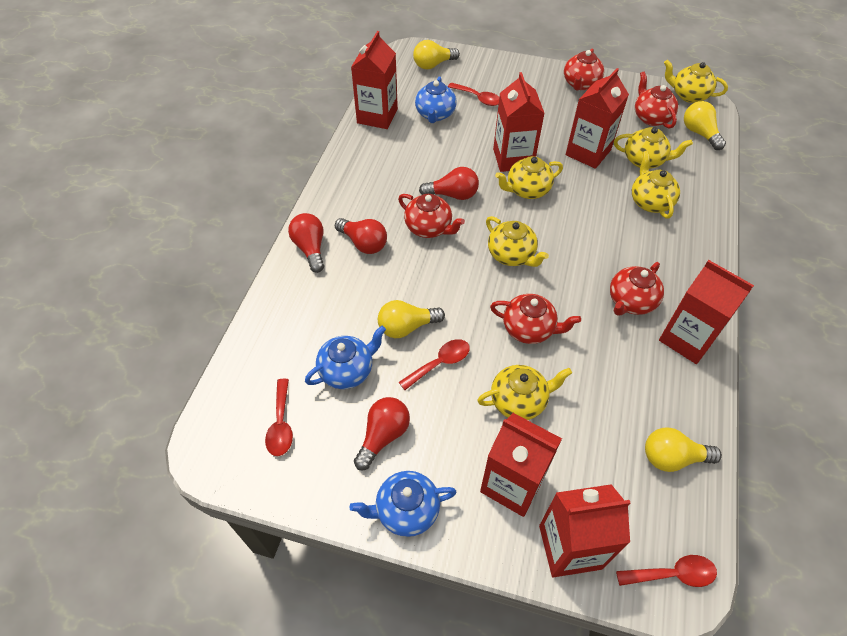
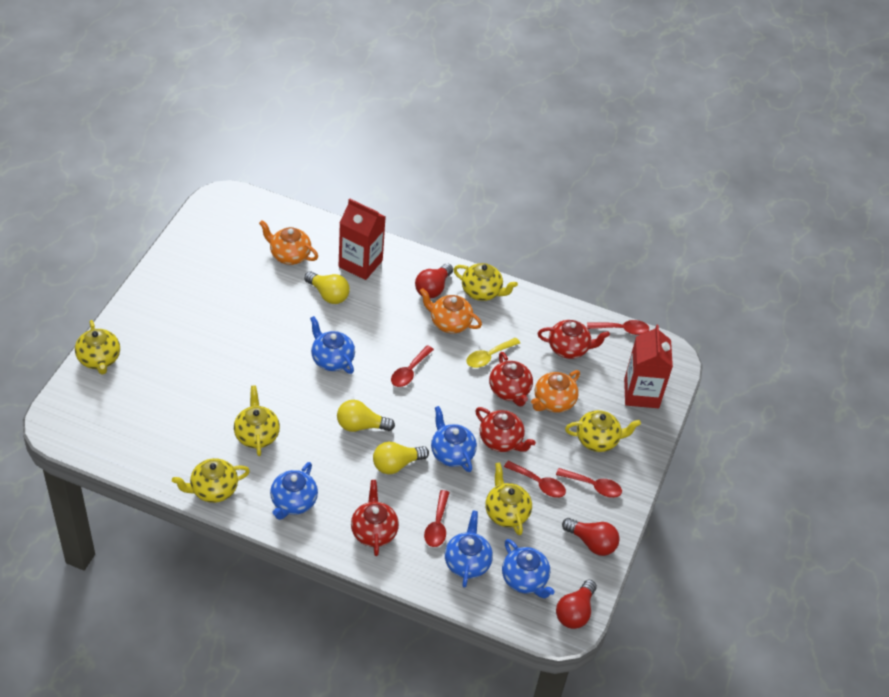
blue teapot: 3 -> 5
orange teapot: 0 -> 3
red carton: 6 -> 2
red light bulb: 4 -> 3
red spoon: 4 -> 5
red teapot: 5 -> 4
yellow light bulb: 4 -> 3
yellow spoon: 0 -> 1

